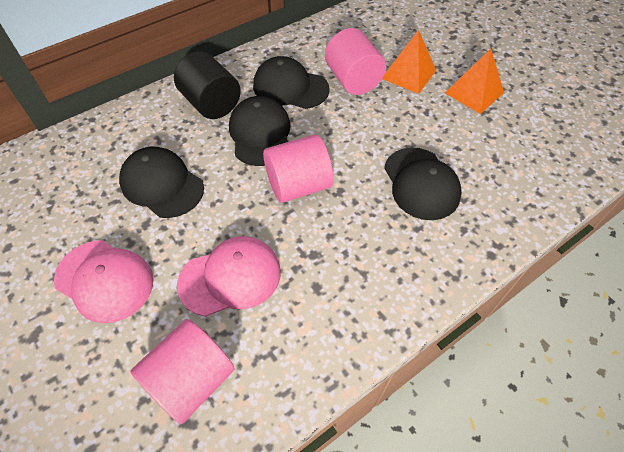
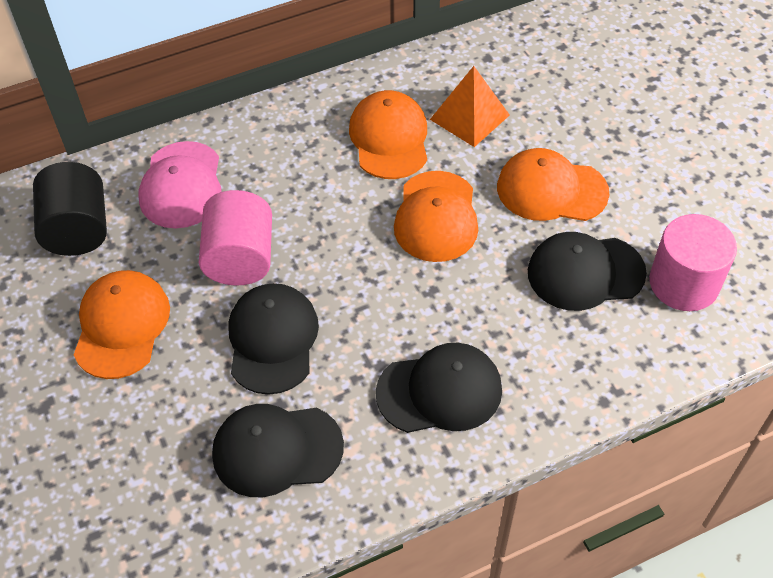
orange cap: 0 -> 4
orange pyramid: 2 -> 1
pink cap: 2 -> 1
pink cylinder: 3 -> 2

